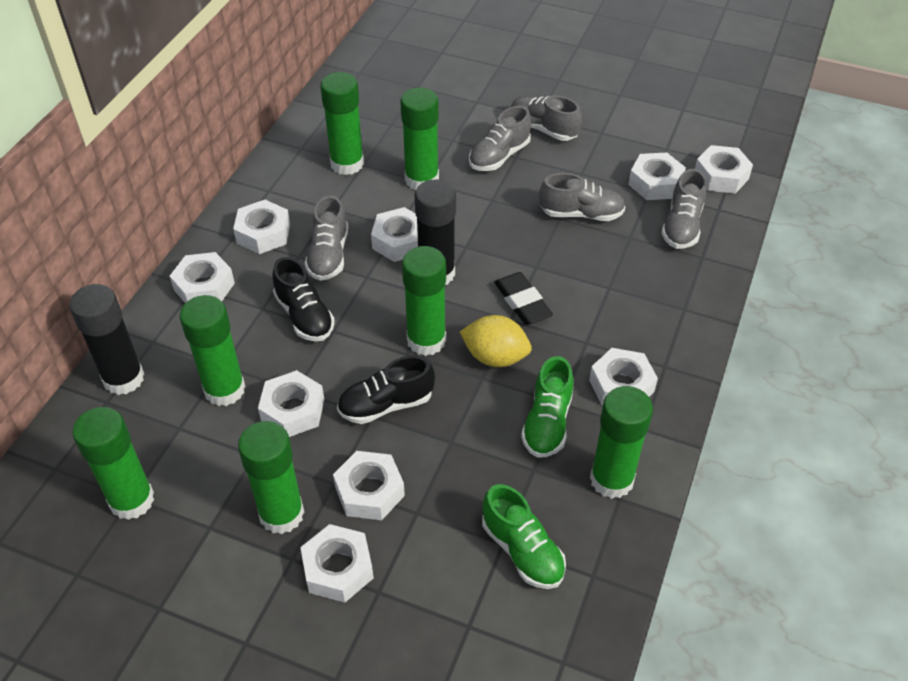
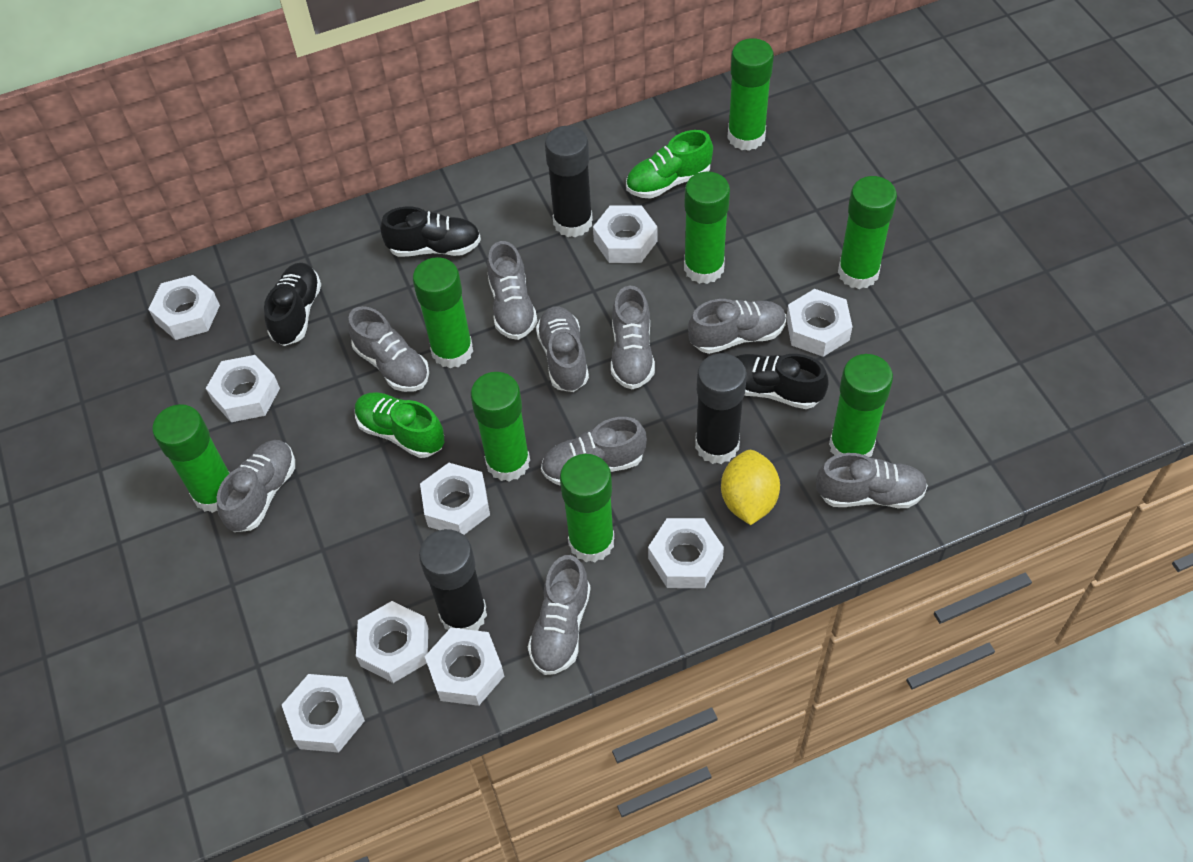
black eraser: 1 -> 0
black glue stick: 2 -> 3
black shoe: 2 -> 3
green glue stick: 7 -> 8
grey shoe: 5 -> 9

